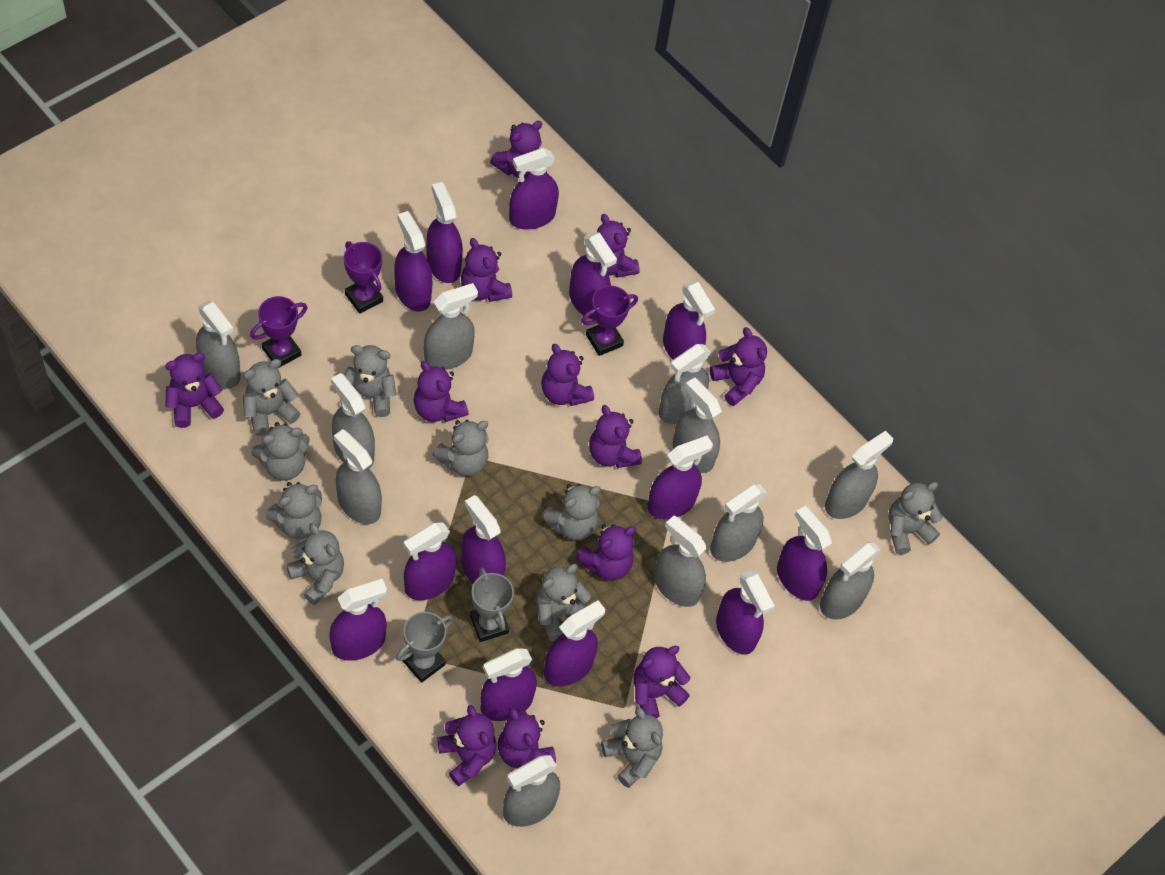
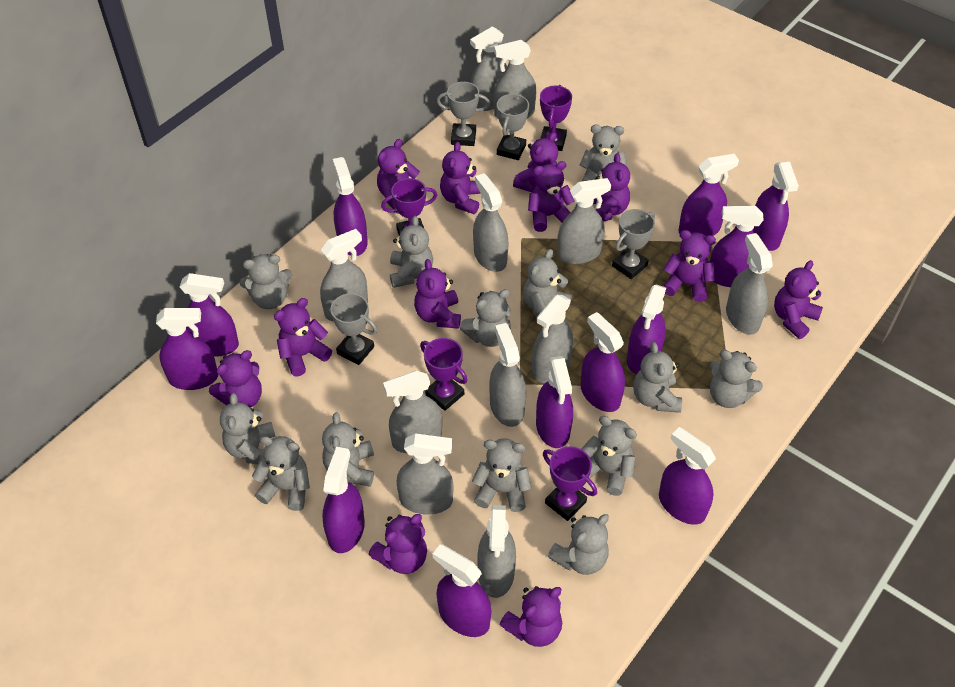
grey teddy bear: 10 -> 13
grey trophy: 2 -> 4
purple spray bottle: 13 -> 12
purple trophy: 3 -> 4

